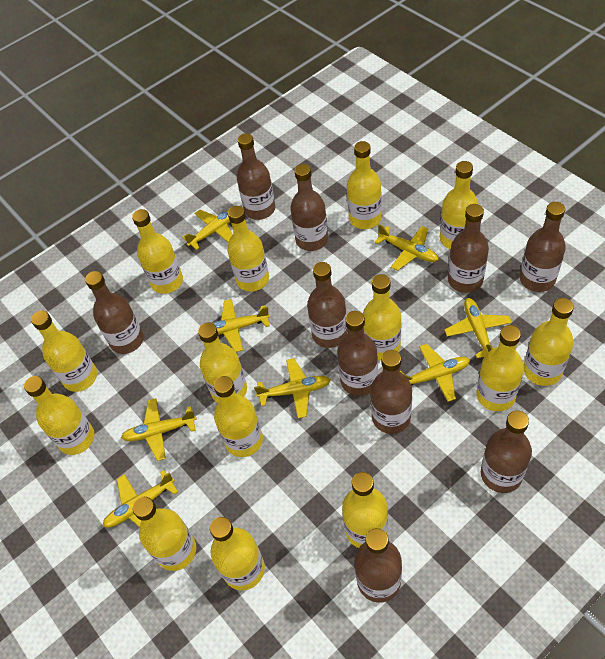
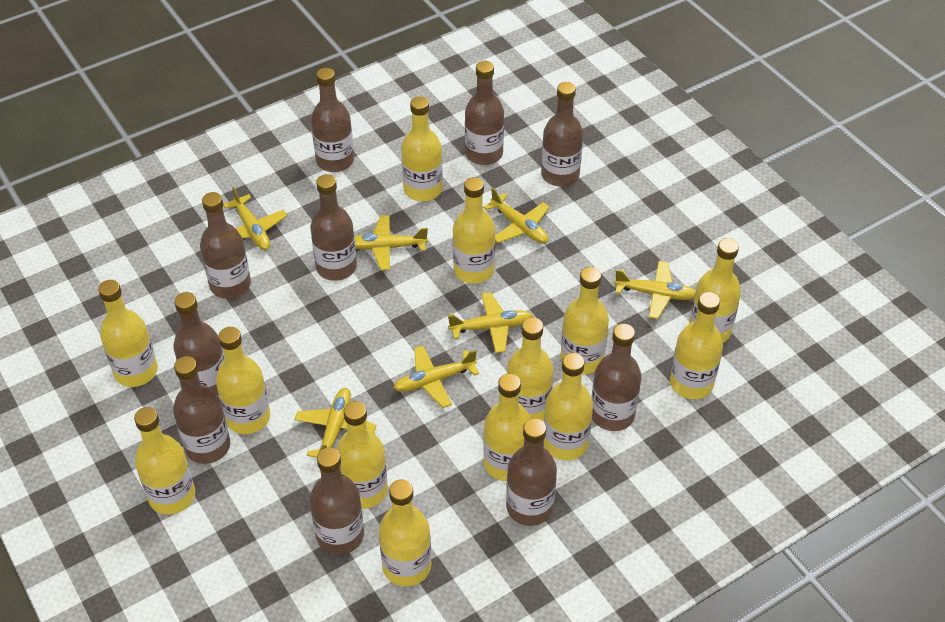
yellow bottle: 14 -> 13
yellow plane: 8 -> 7

